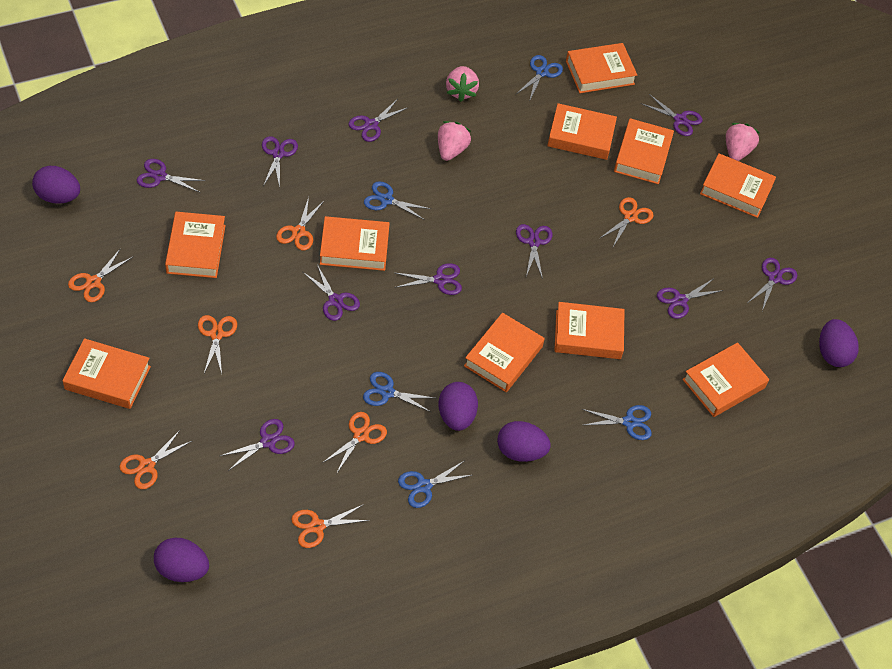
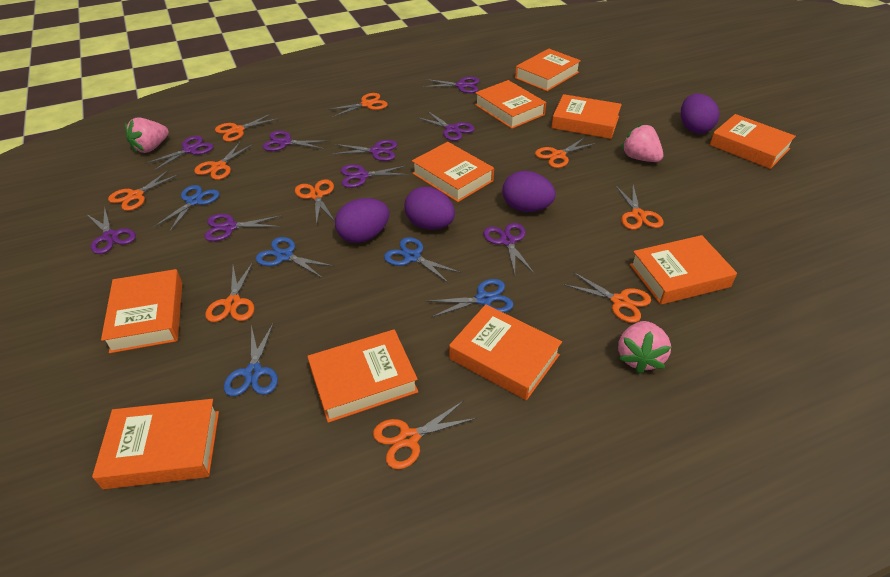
orange scissors: 7 -> 10
purple egg: 5 -> 4
purple scissors: 10 -> 9

